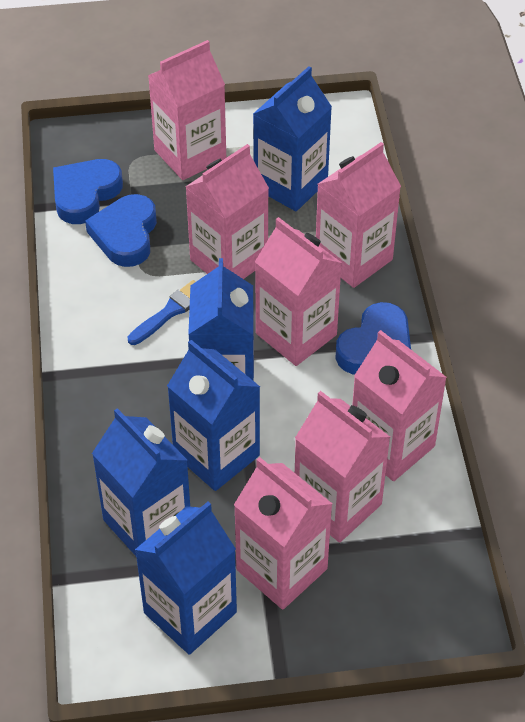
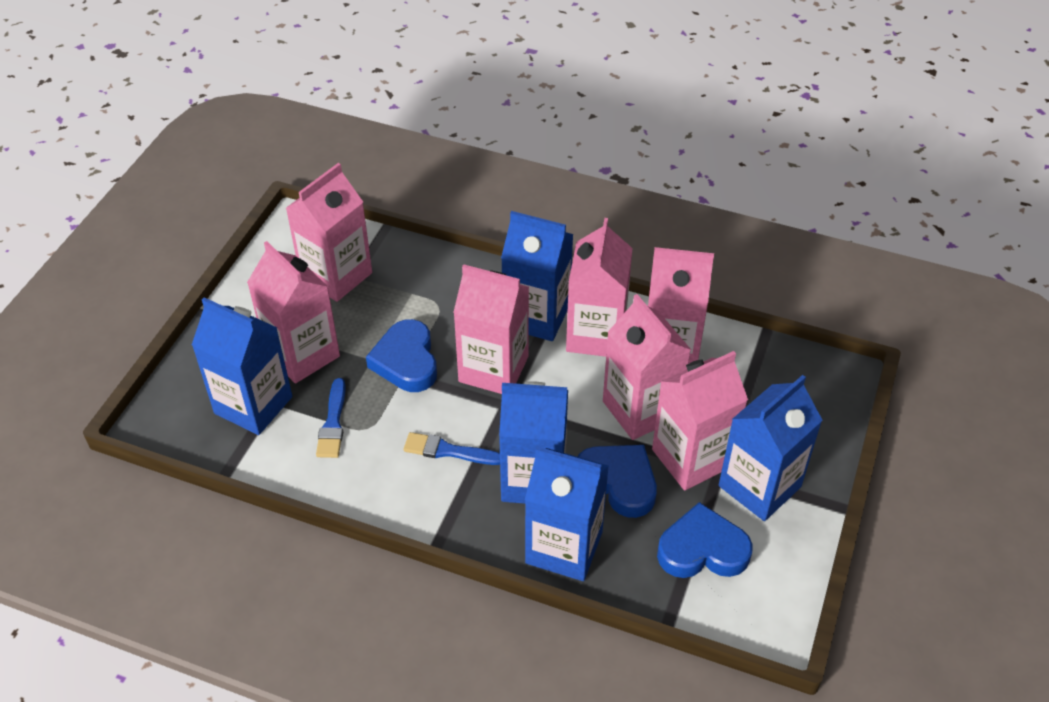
blue brush: 1 -> 2

